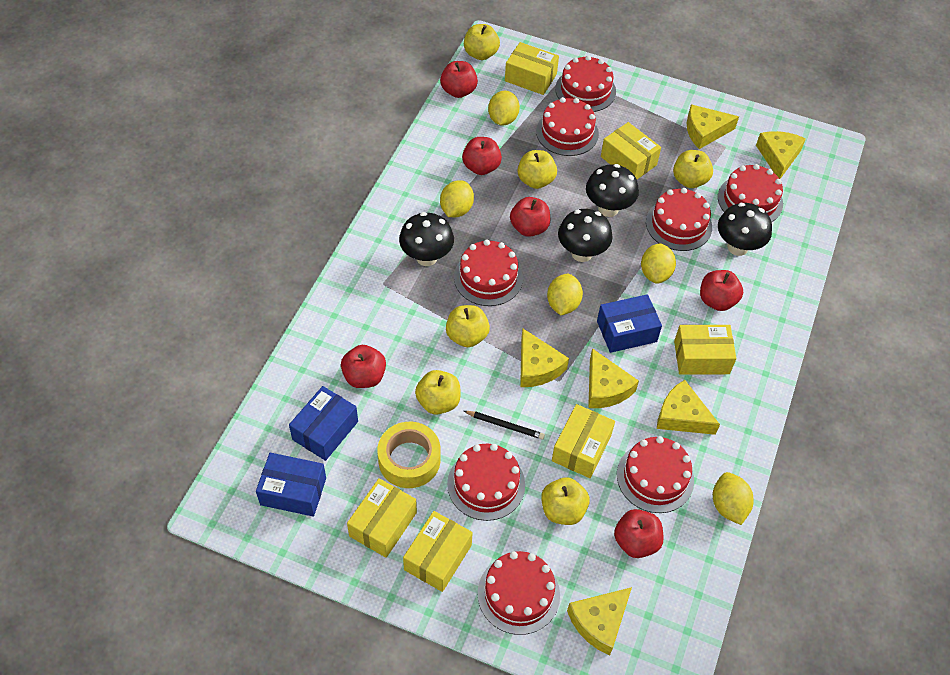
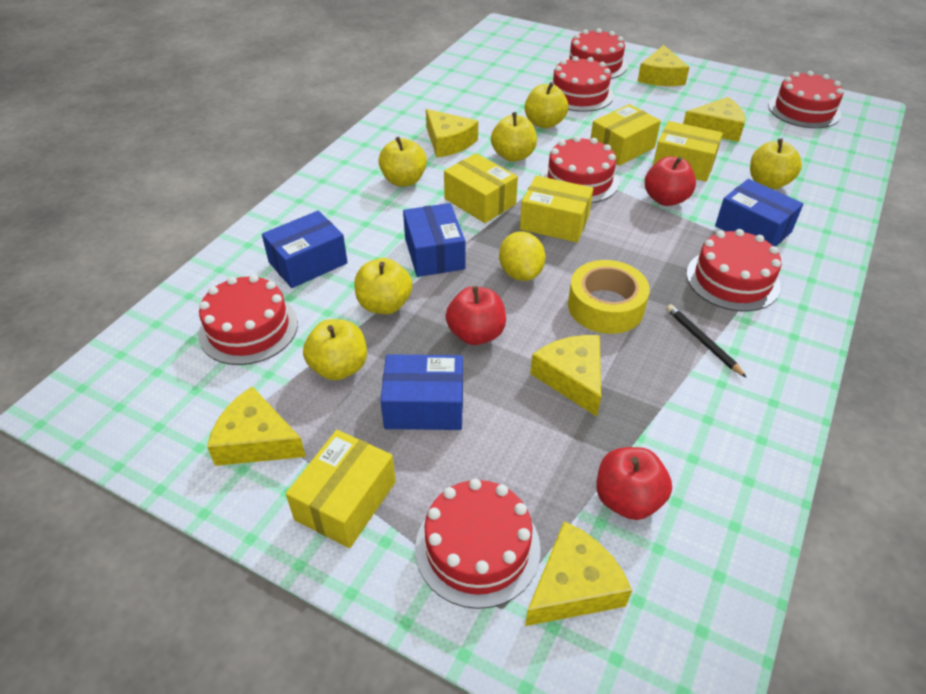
black mushroom: 4 -> 0
blue box: 3 -> 4
red apple: 6 -> 3
red cake: 8 -> 7
yellow box: 6 -> 5
yellow lemon: 5 -> 1

